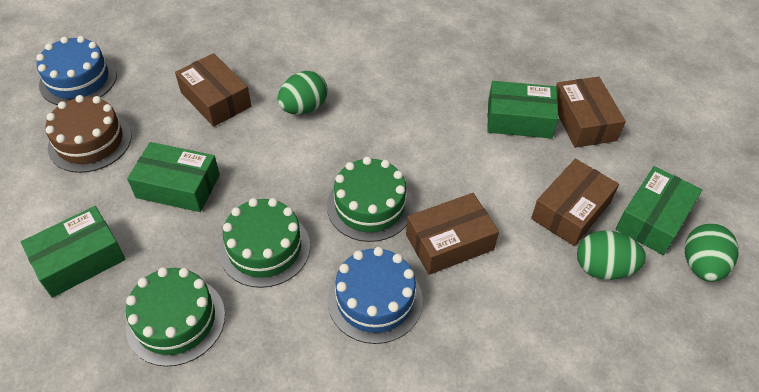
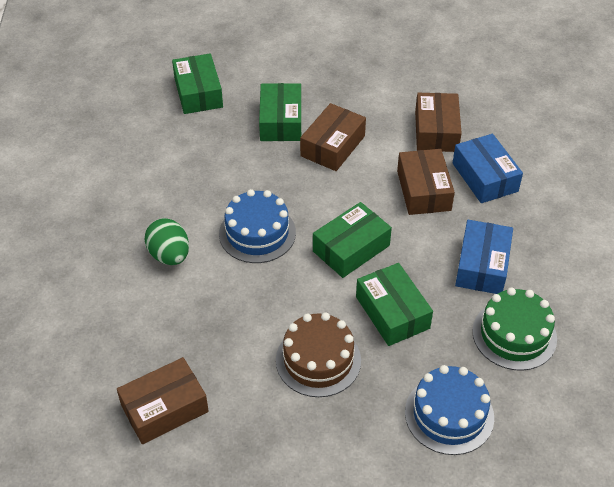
blue box: 0 -> 2
green cake: 3 -> 1
green egg: 3 -> 1

